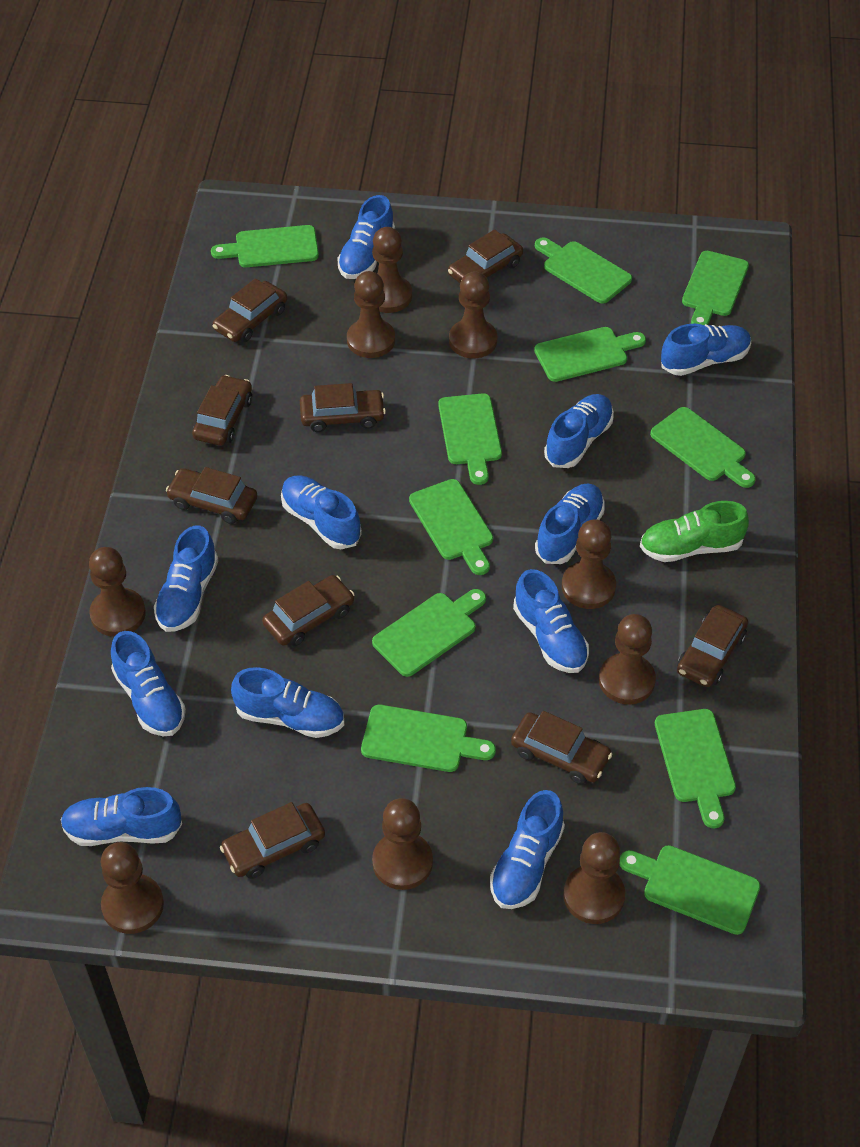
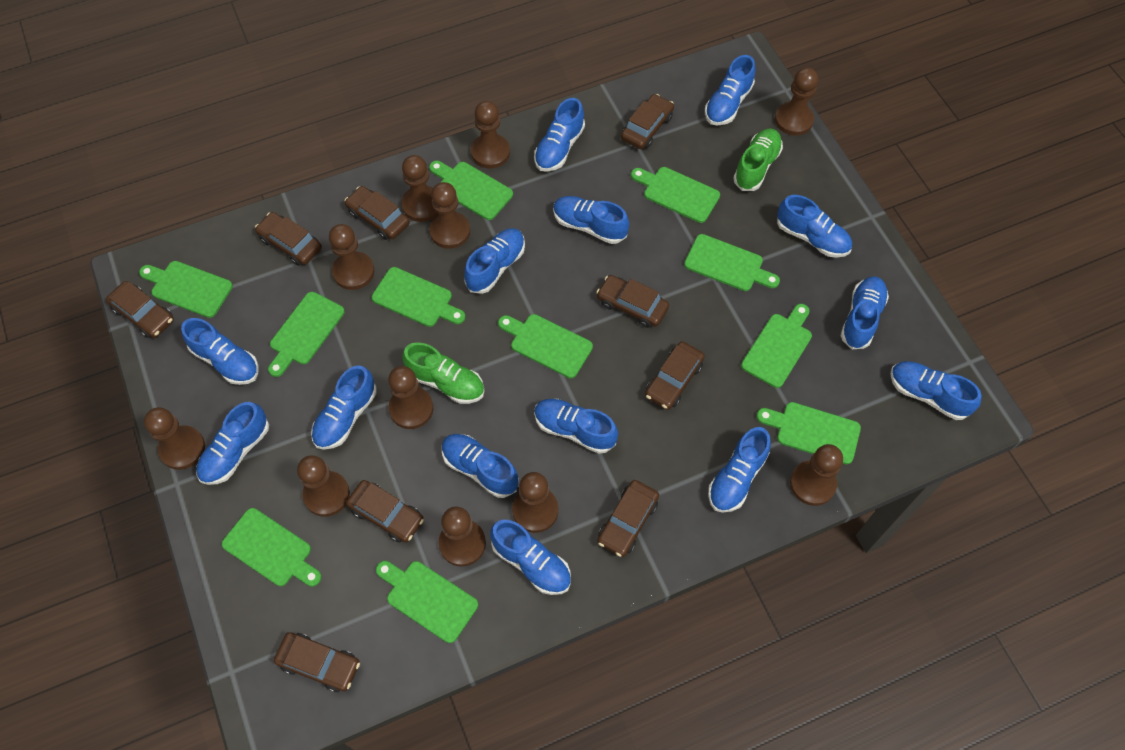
blue shoe: 11 -> 14
brown pawn: 9 -> 11
green shoe: 1 -> 2

